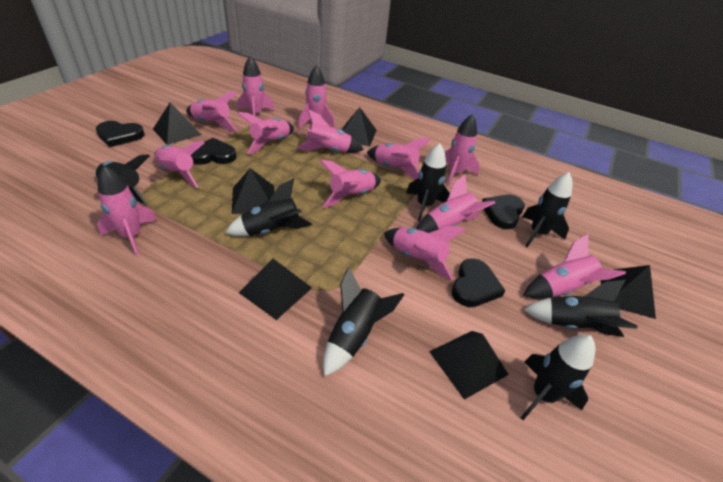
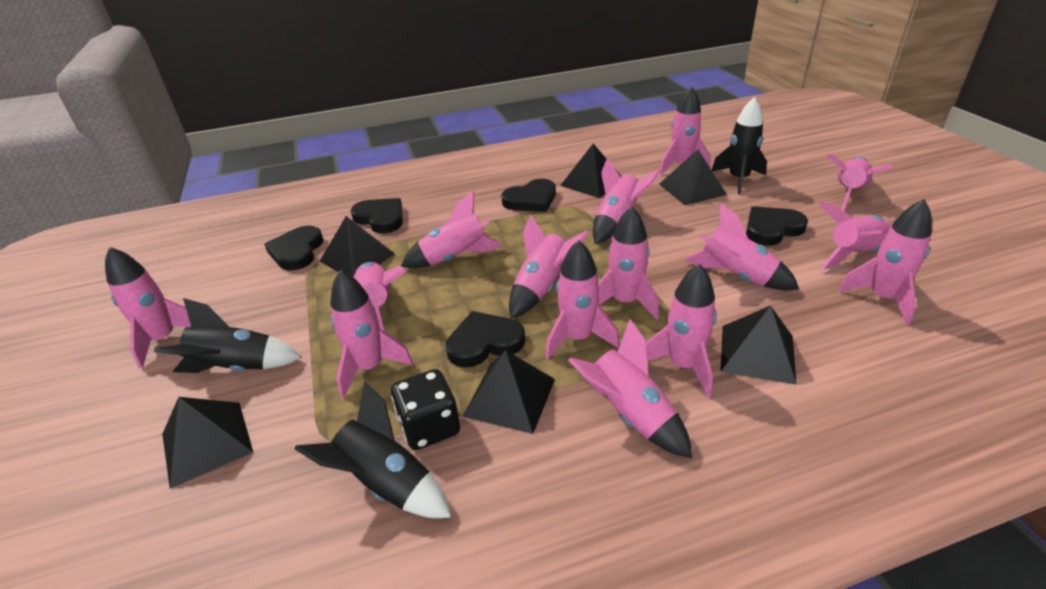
black dice: 0 -> 1
black heart: 4 -> 5
black rocket: 7 -> 3
pink rocket: 13 -> 15

